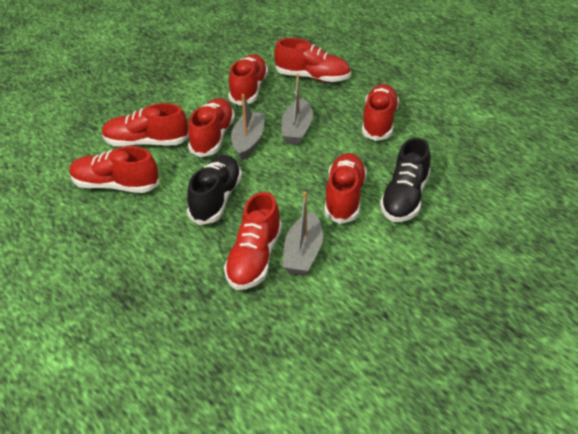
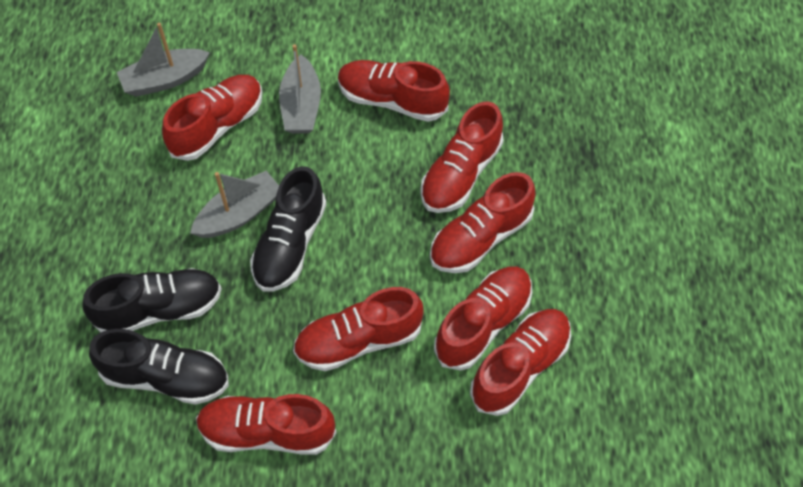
black shoe: 2 -> 3

